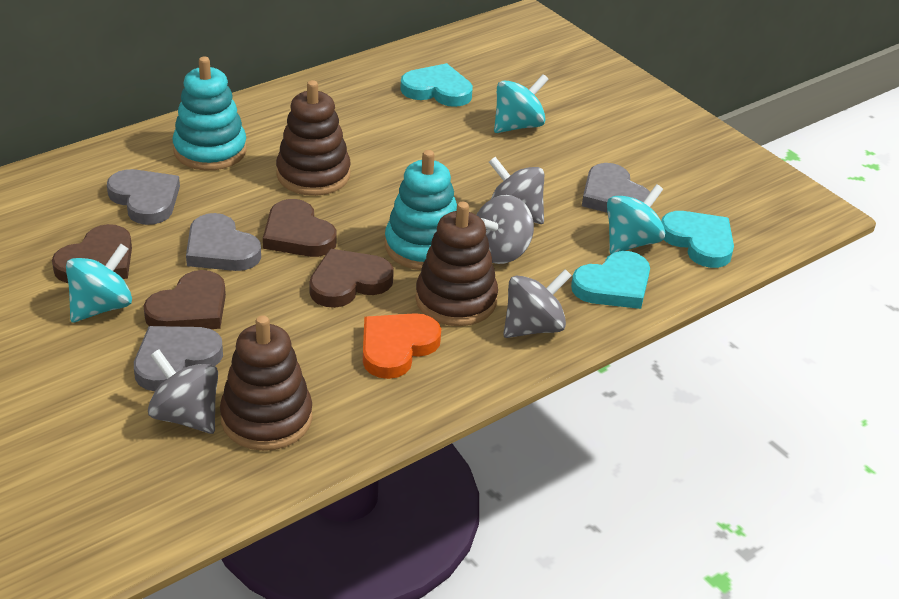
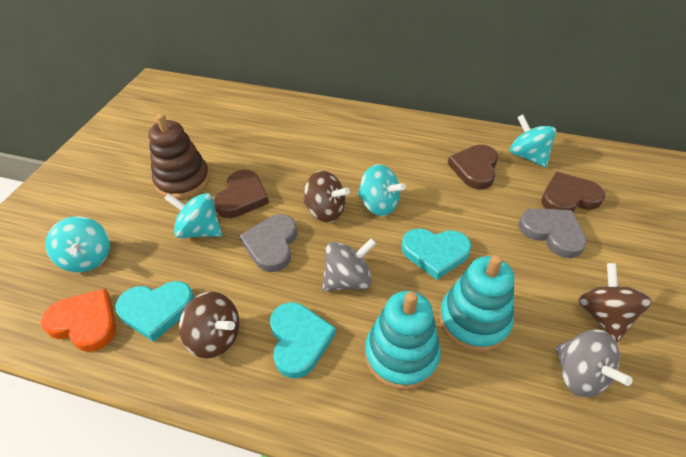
brown heart: 4 -> 3
brown spinning top: 0 -> 3
brown stacking toy: 3 -> 1
grey heart: 4 -> 2
grey spinning top: 4 -> 2
turquoise spinning top: 3 -> 4

